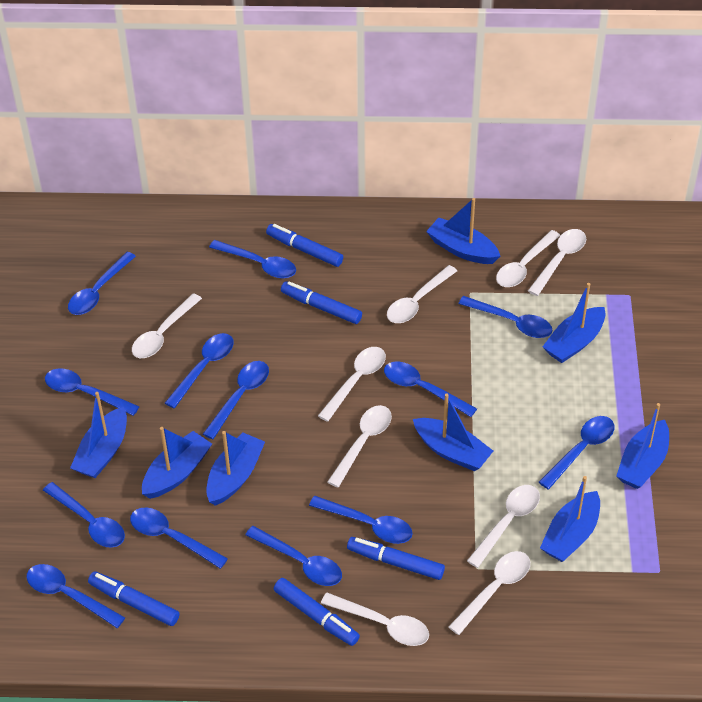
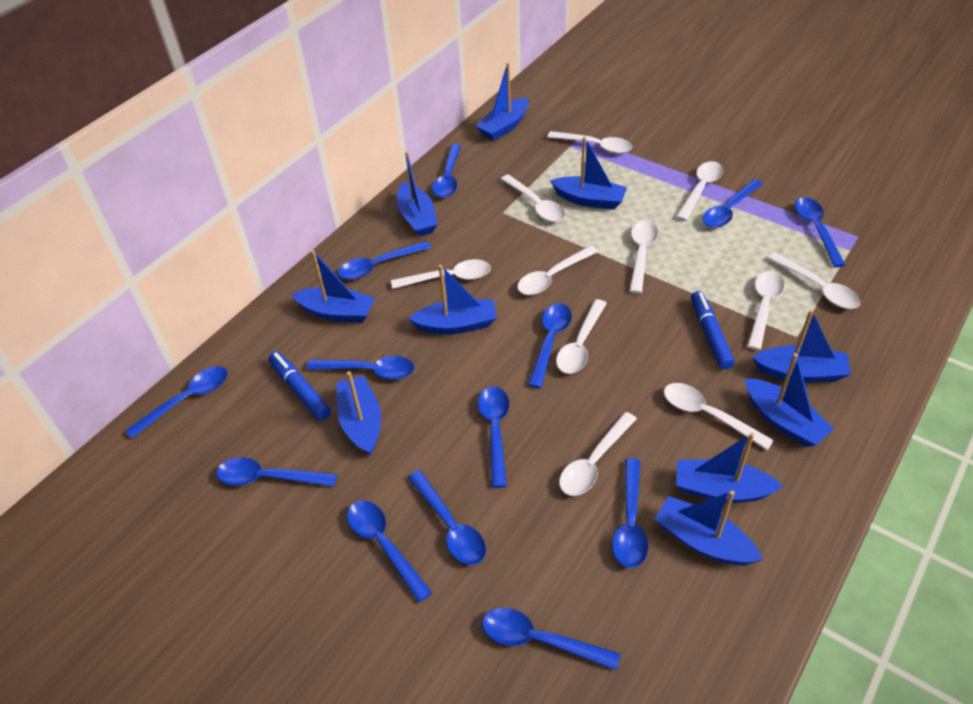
blue boat: 8 -> 10
blue marker: 5 -> 2
white spoon: 9 -> 11

